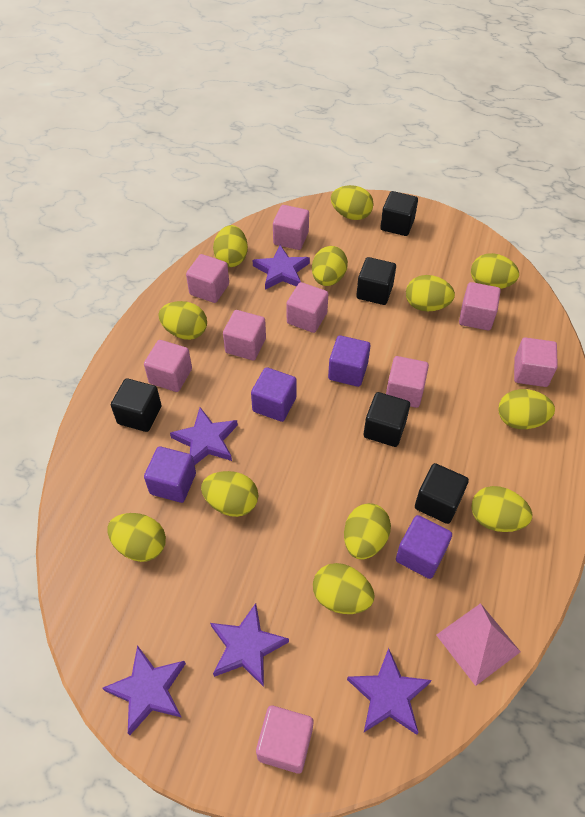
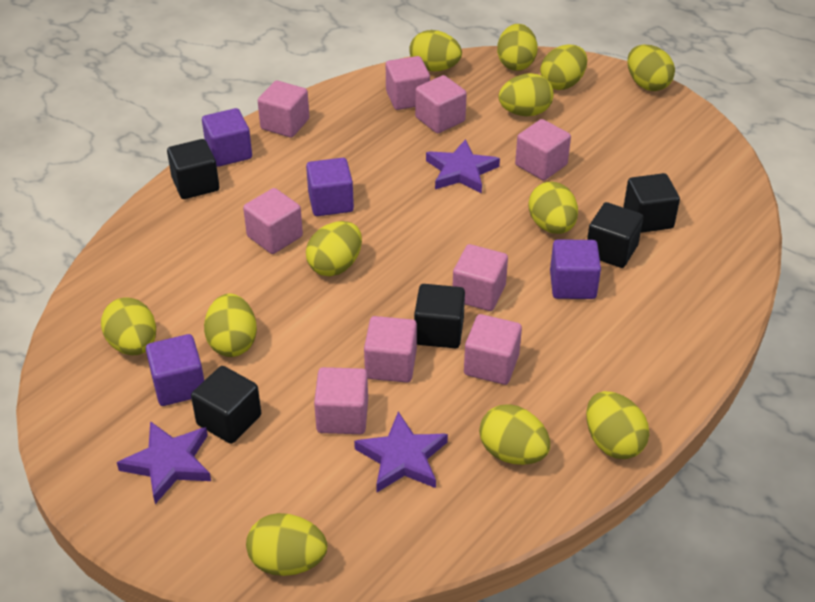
pink pyramid: 1 -> 0
purple star: 5 -> 3

